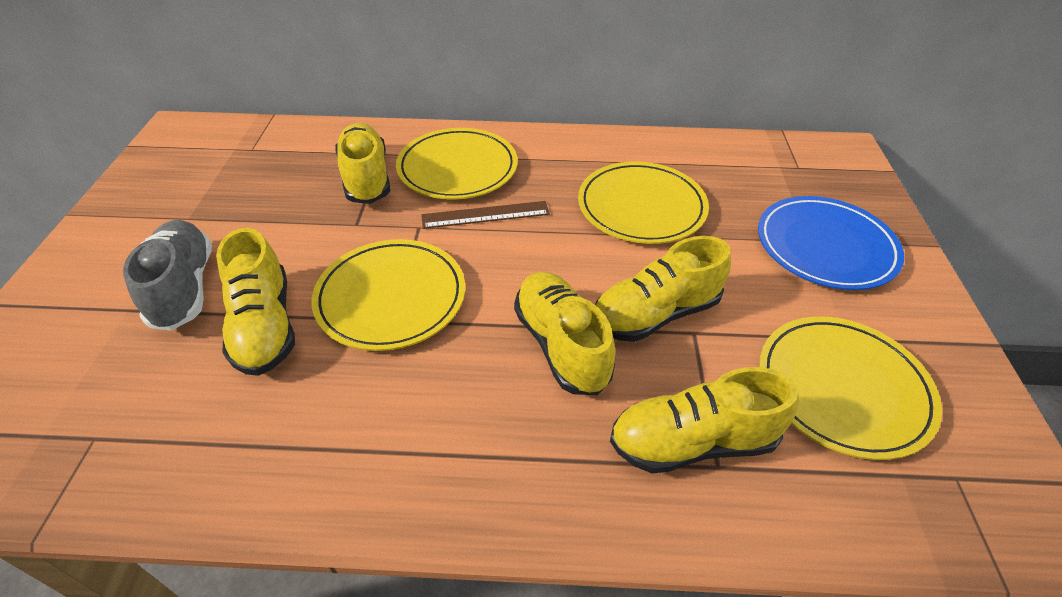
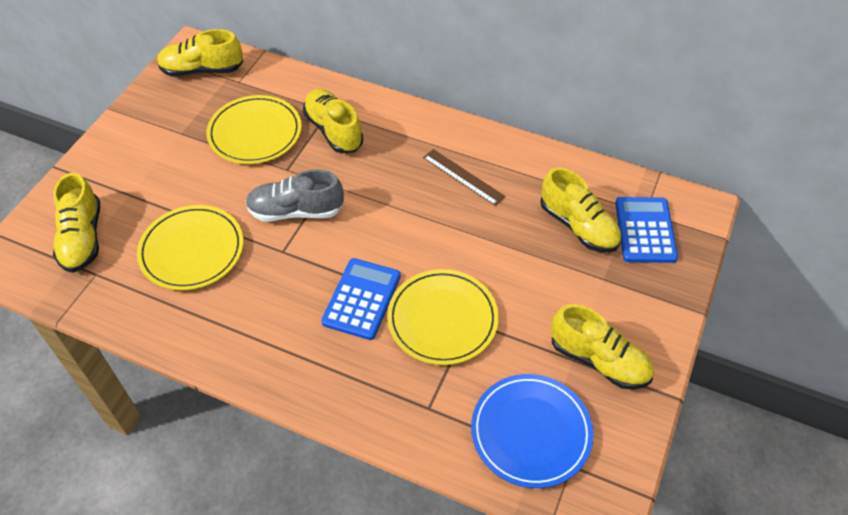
blue calculator: 0 -> 2
yellow plate: 4 -> 3

